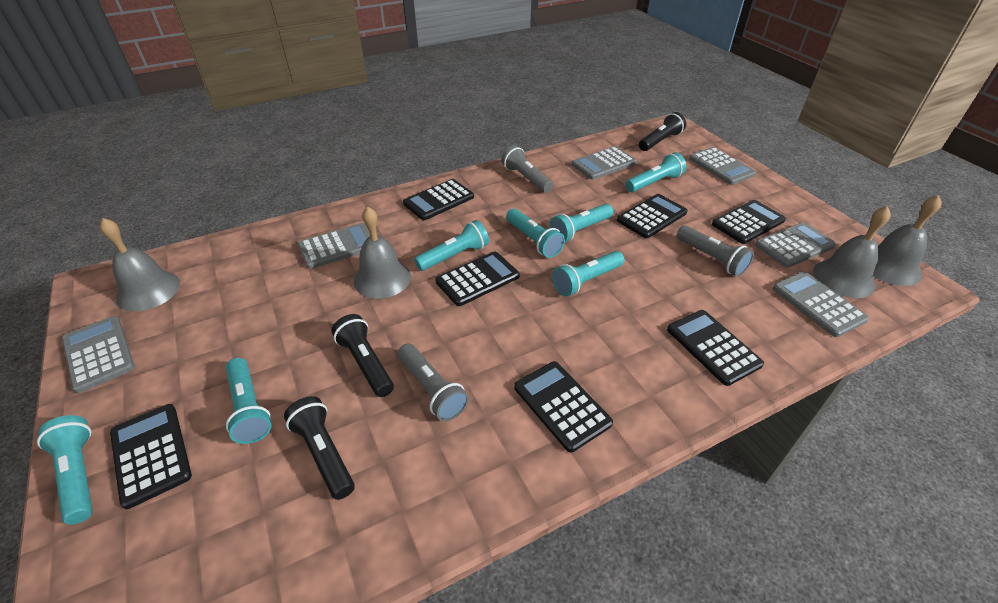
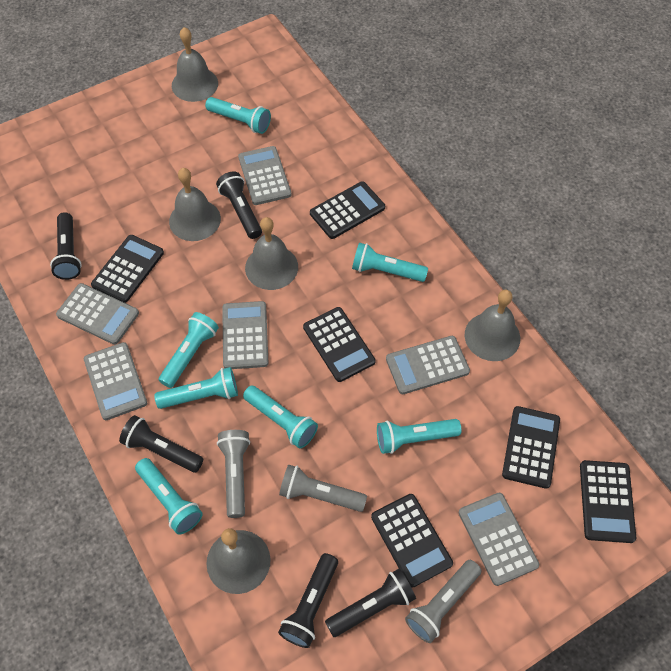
black calculator: 7 -> 6
black flashlight: 3 -> 5
grey bell: 4 -> 5

